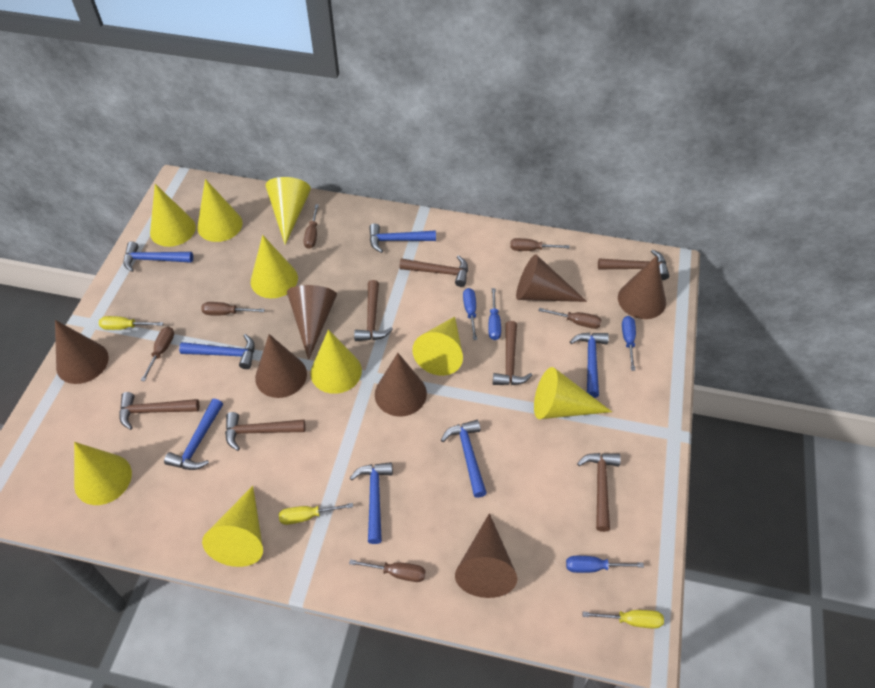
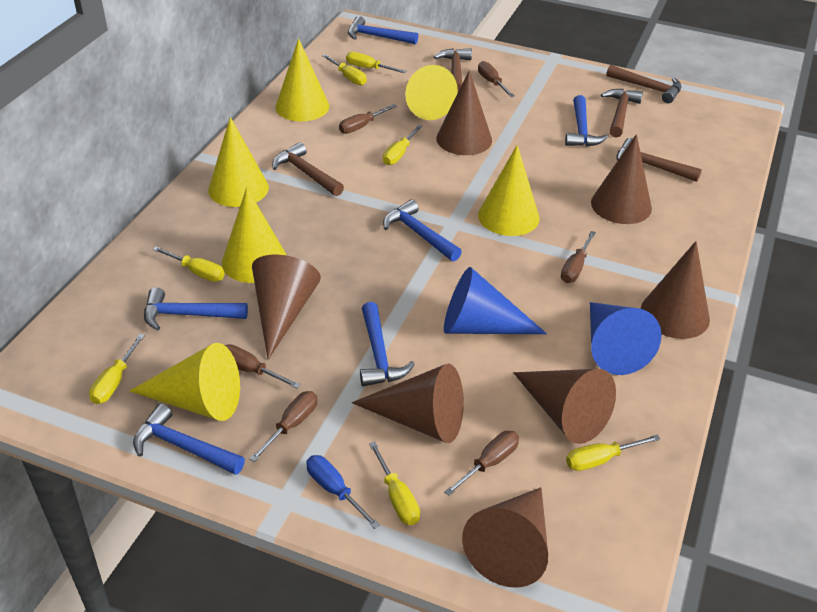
blue cone: 0 -> 2
blue hammer: 7 -> 6
blue screwdriver: 4 -> 1
brown hammer: 7 -> 5
yellow cone: 9 -> 6
yellow screwdriver: 3 -> 7

